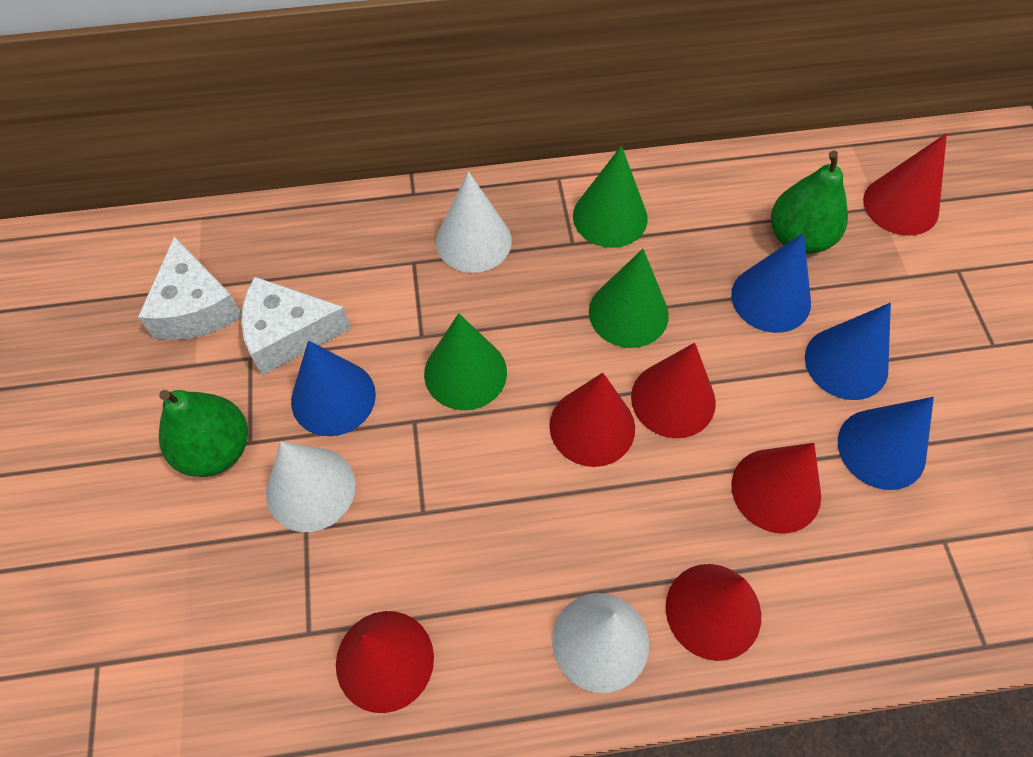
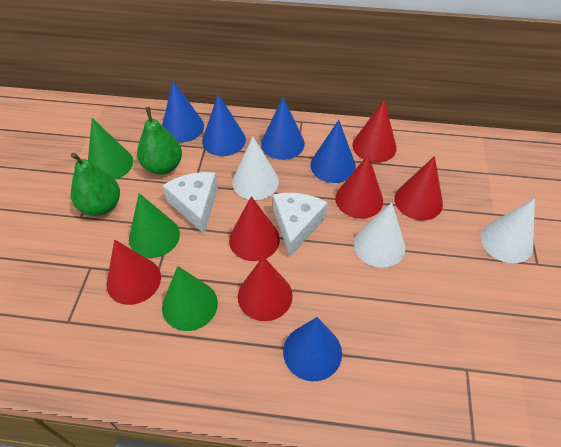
blue cone: 4 -> 5

